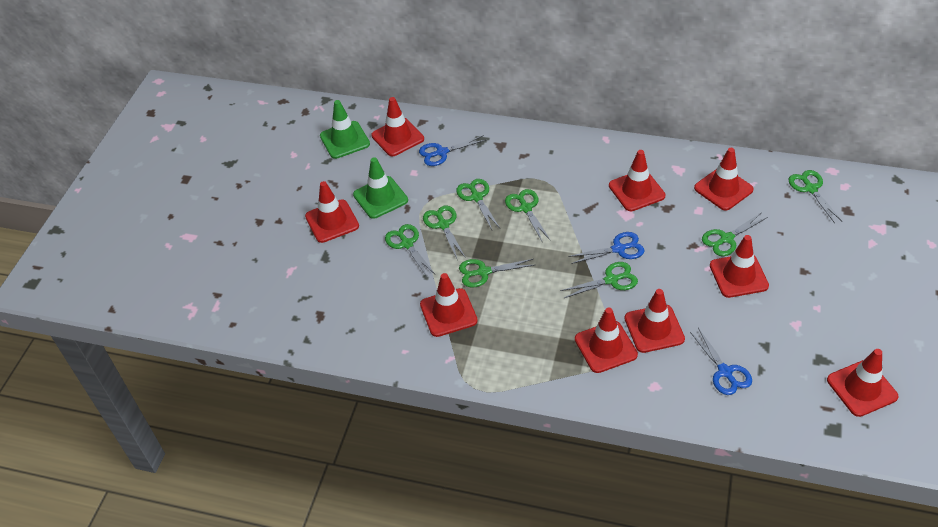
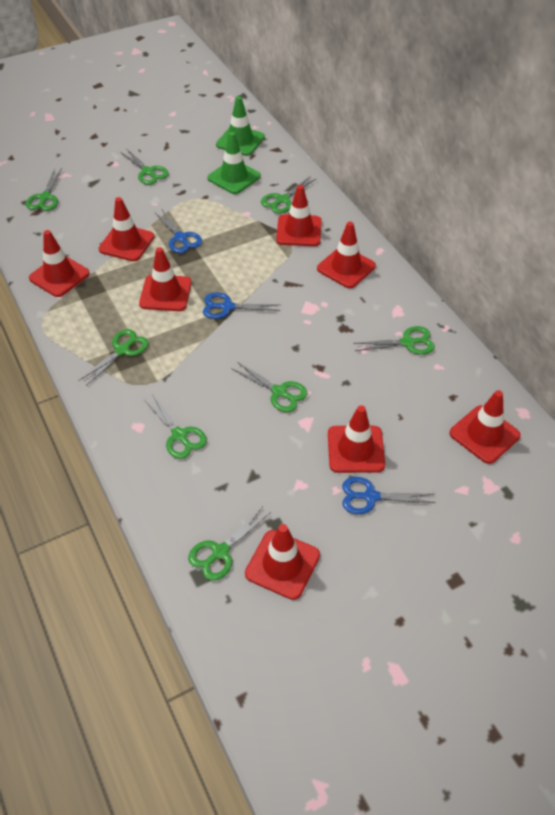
red traffic cone: 9 -> 8

